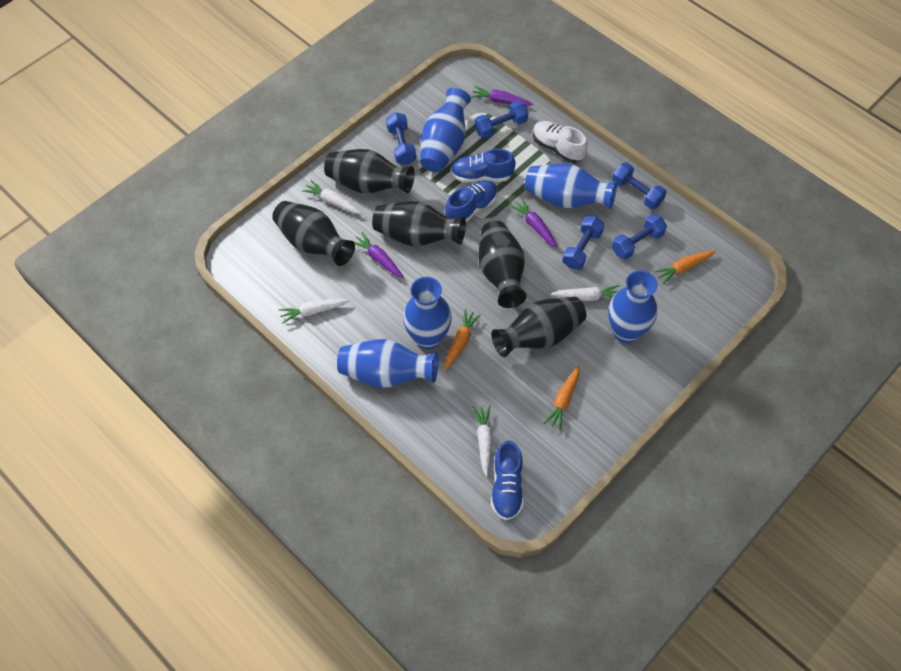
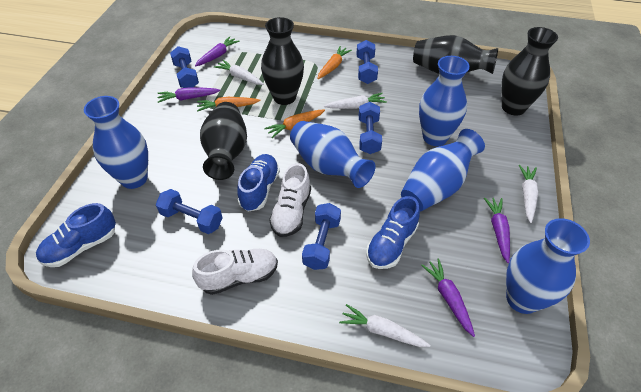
black vase: 5 -> 4
purple carrot: 3 -> 4
white shoe: 1 -> 2

